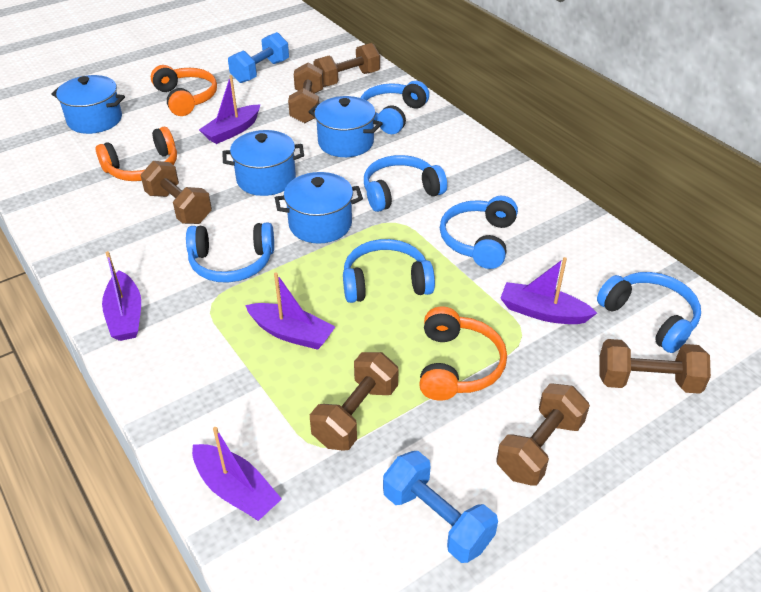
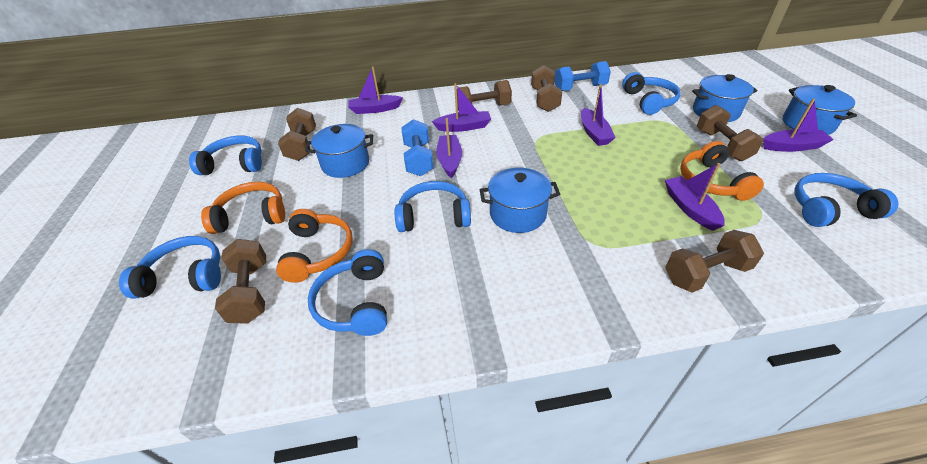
purple boat: 5 -> 6

